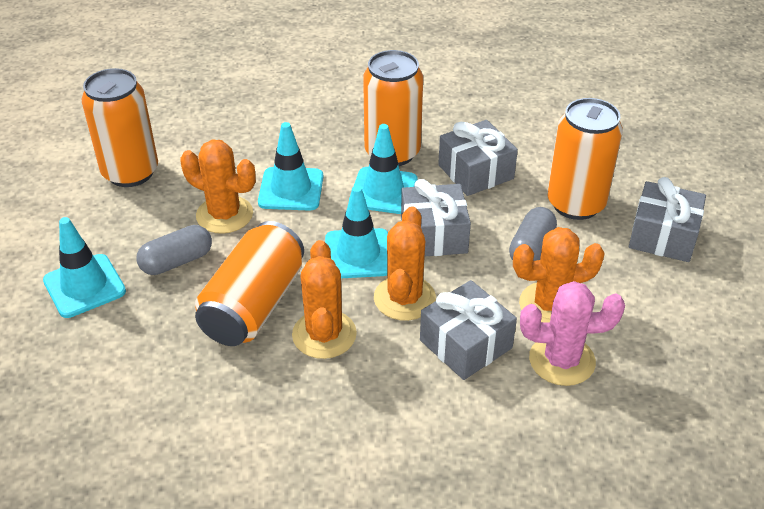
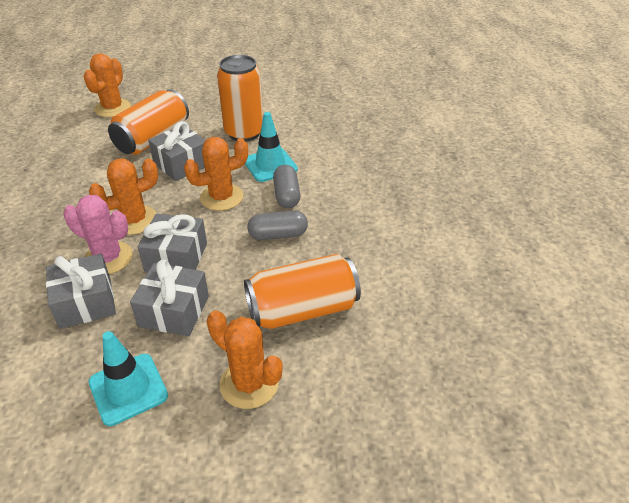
orange can: 4 -> 3
turquoise traffic cone: 4 -> 2

